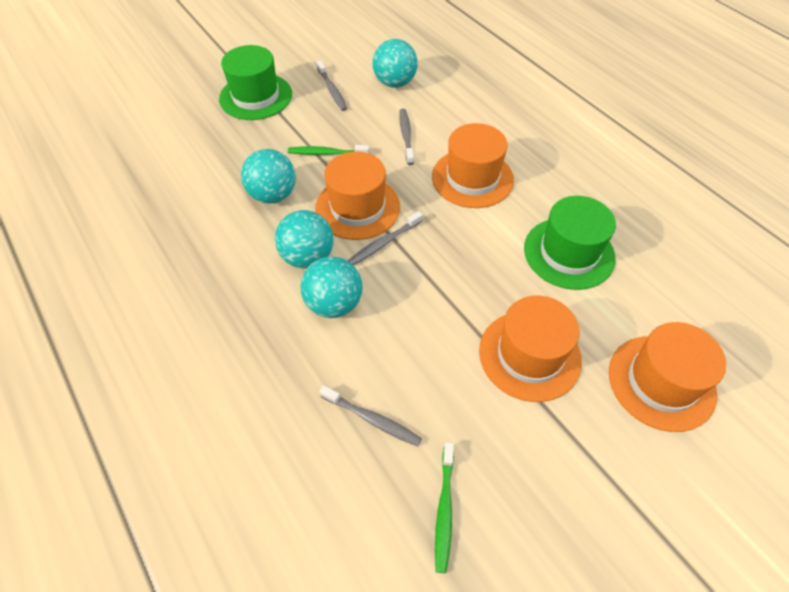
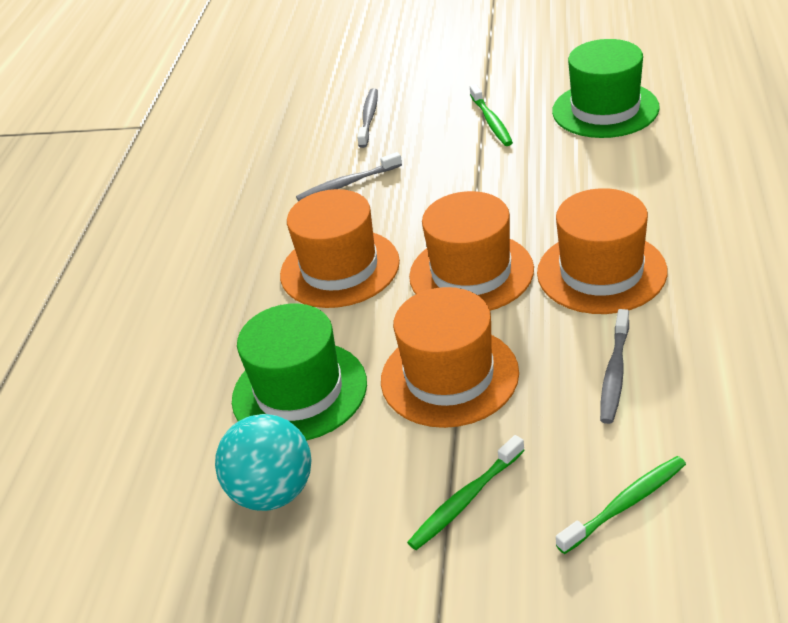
green toothbrush: 2 -> 3
grey toothbrush: 4 -> 3
turquoise ball: 4 -> 1

